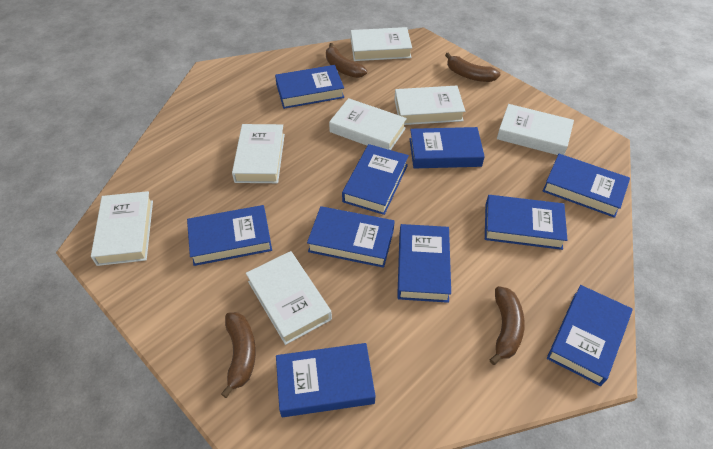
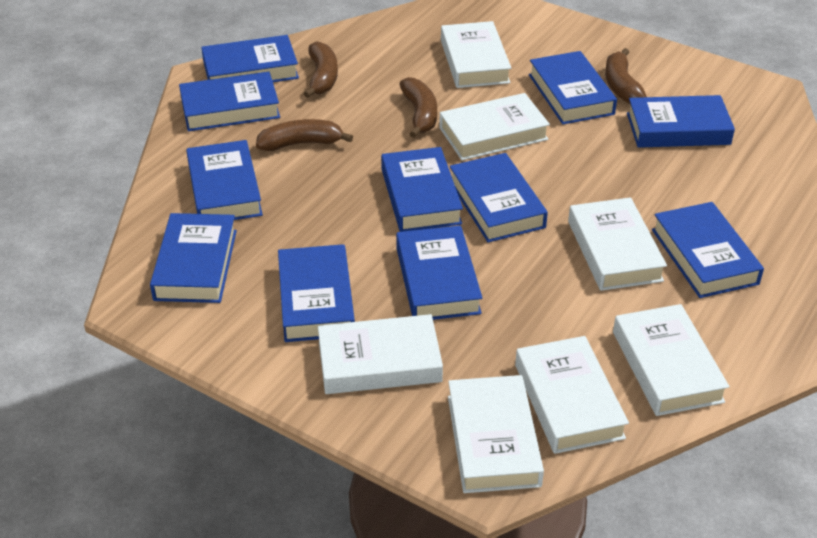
blue book: 10 -> 11

